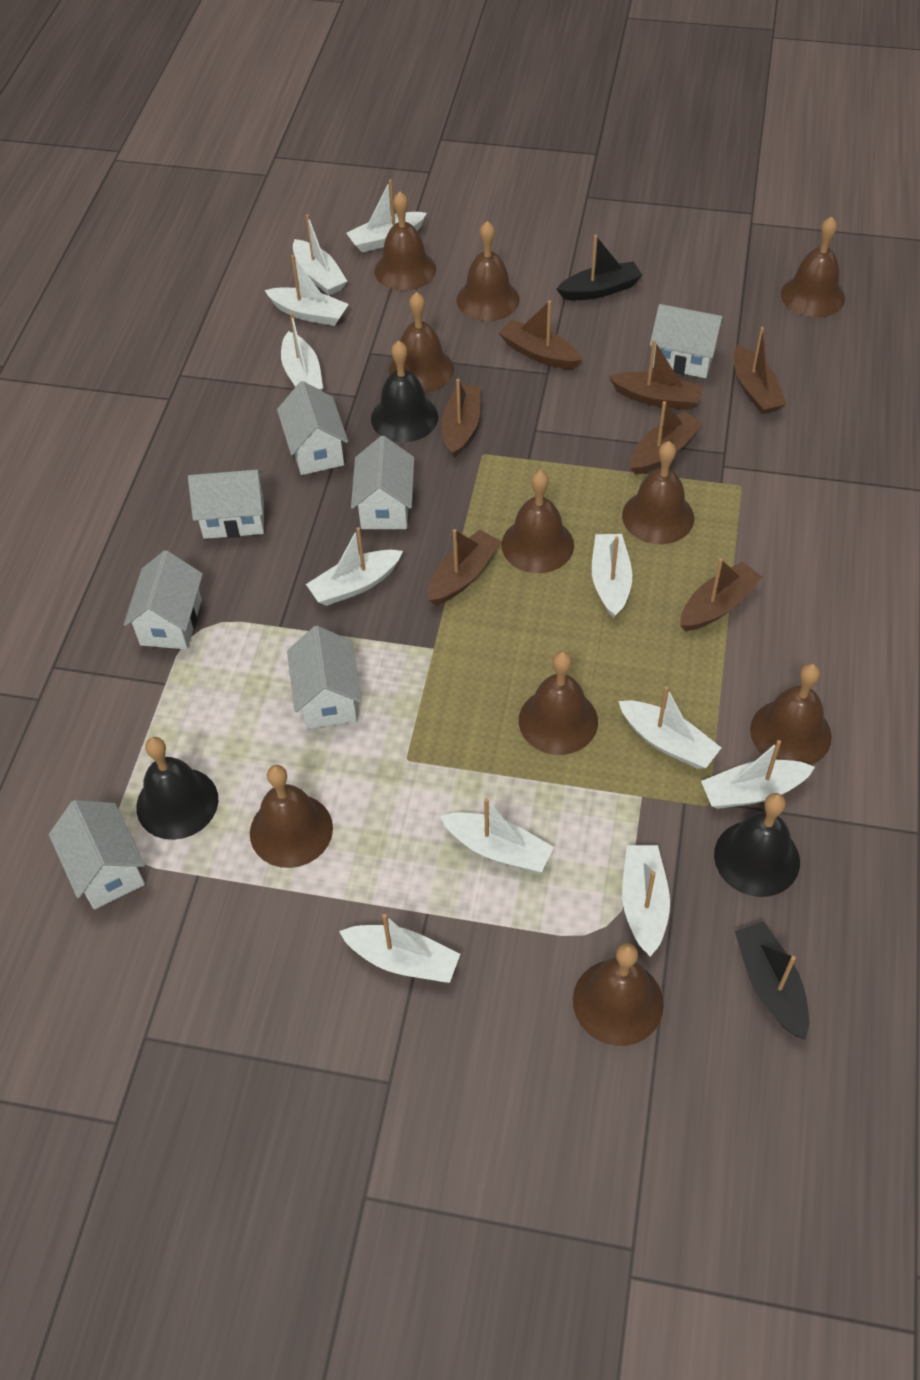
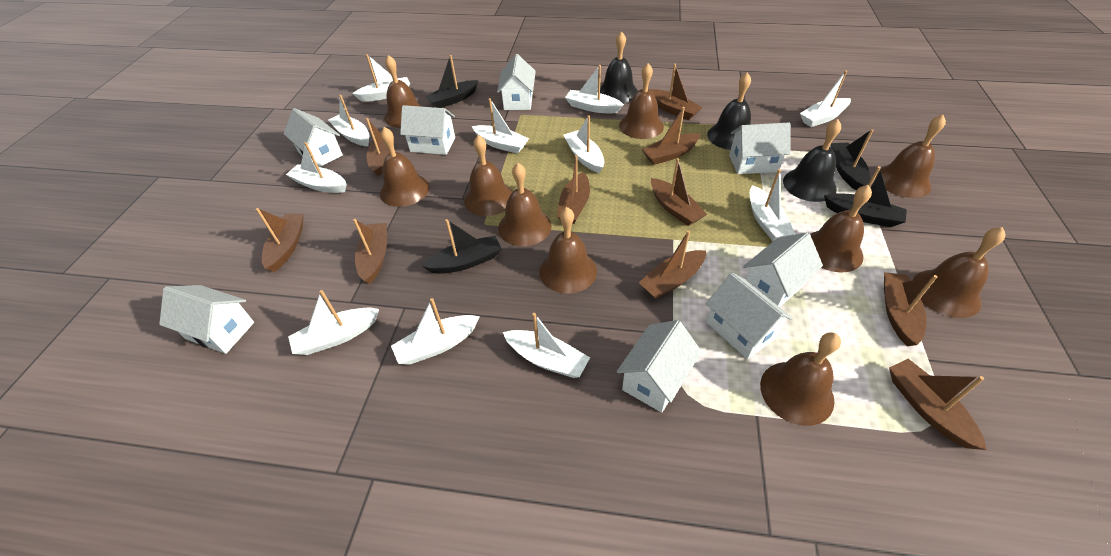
black boat: 2 -> 4
brown boat: 7 -> 10
white house: 7 -> 8

